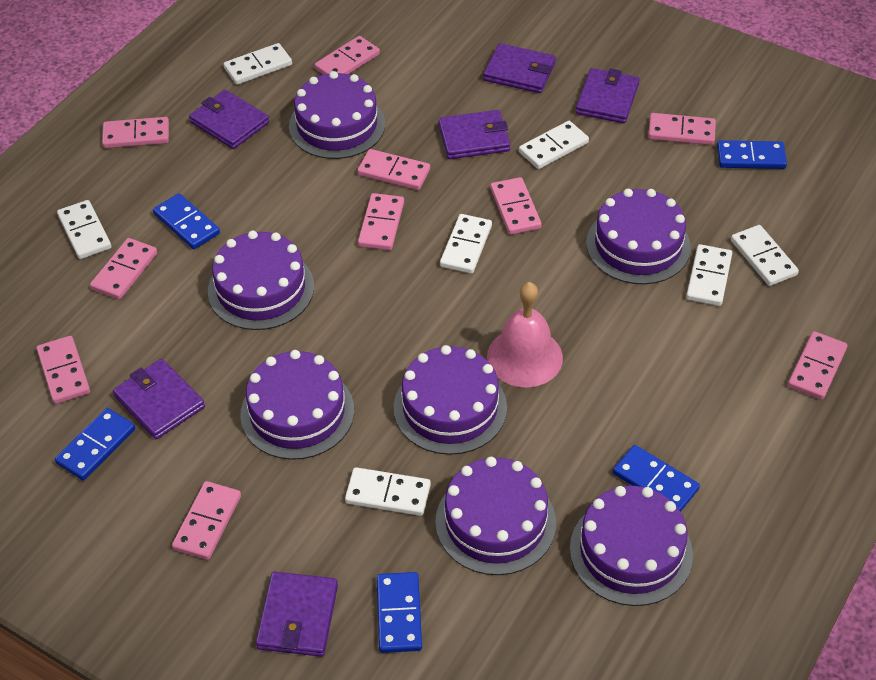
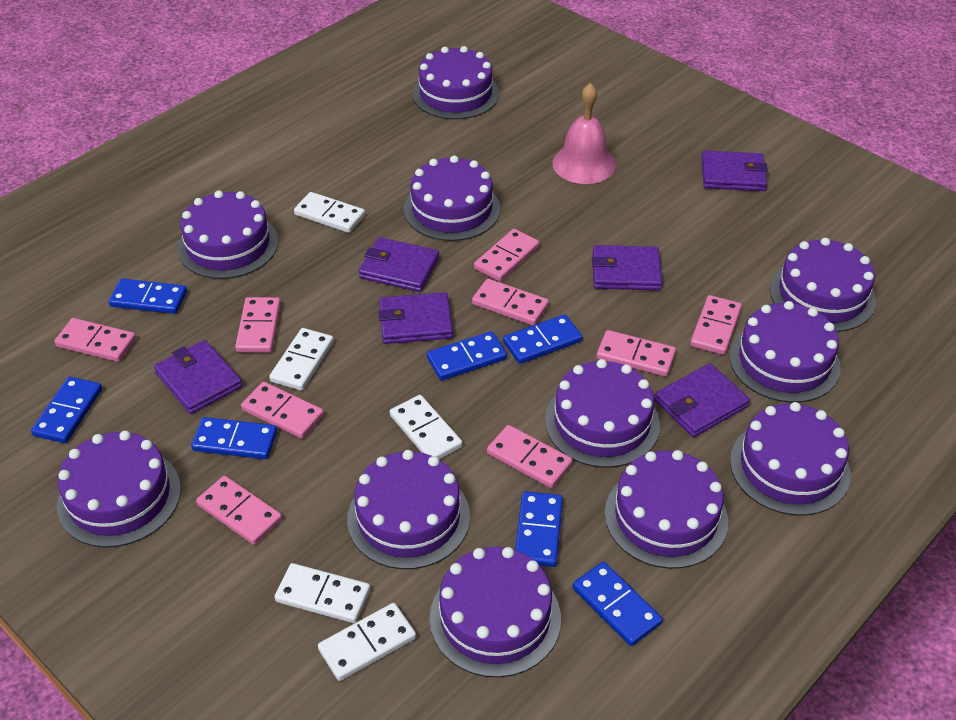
blue domino: 5 -> 7
pink domino: 10 -> 9
purple cake: 7 -> 11
white domino: 7 -> 5

